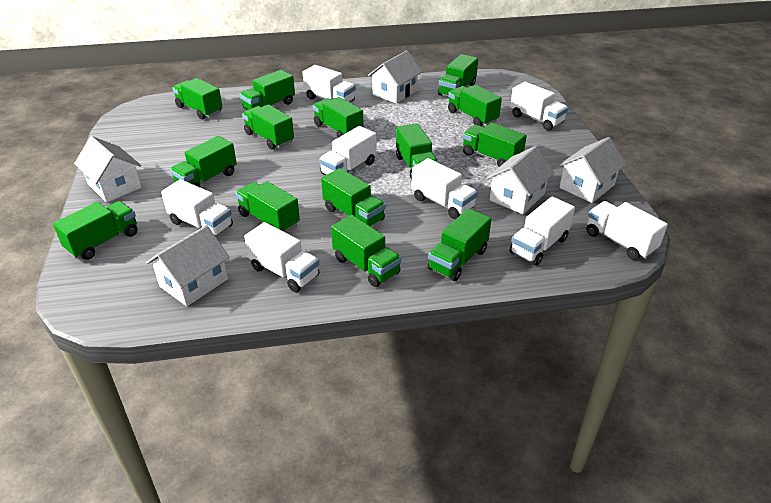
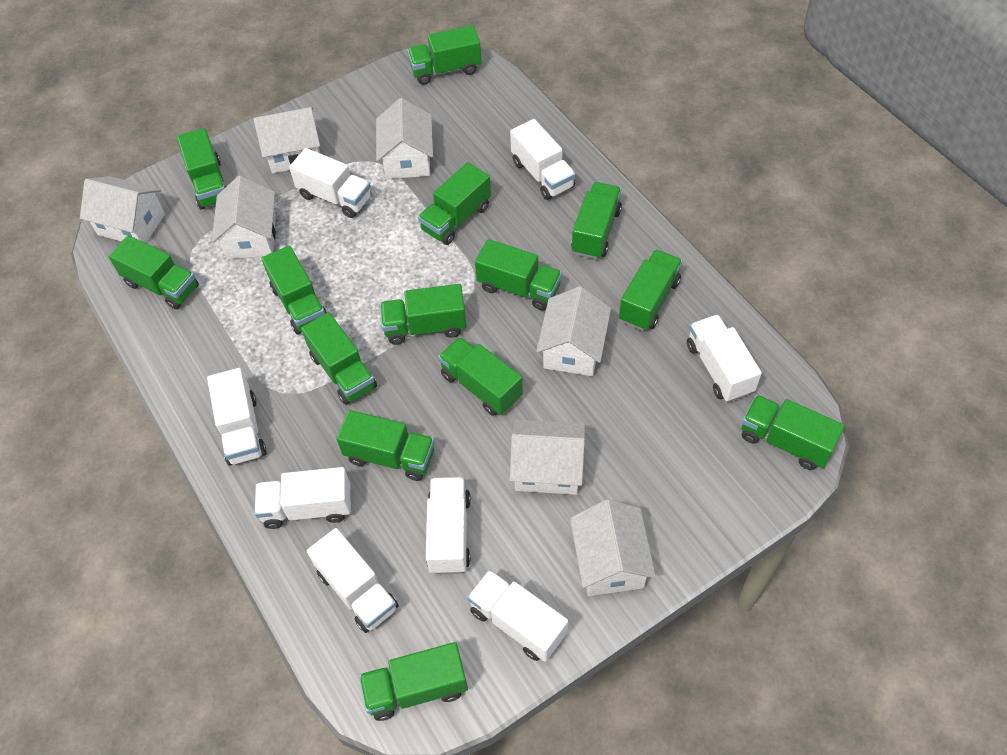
white house: 5 -> 7

